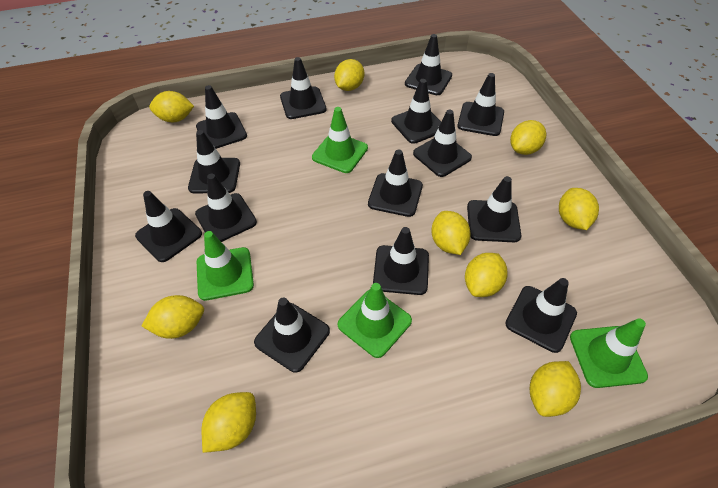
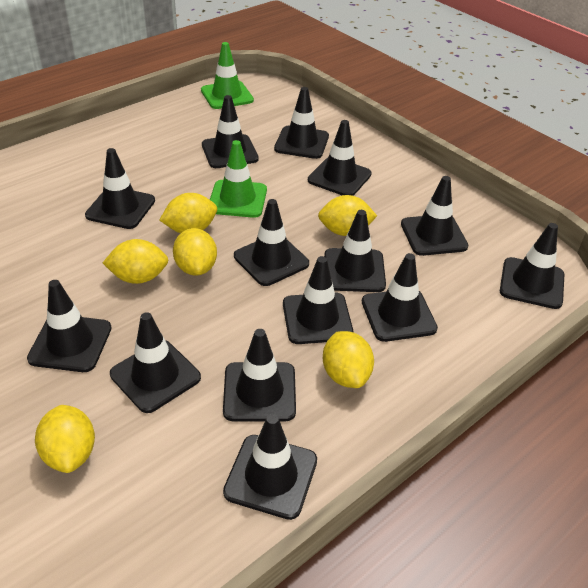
green traffic cone: 4 -> 2
yellow lemon: 9 -> 6

